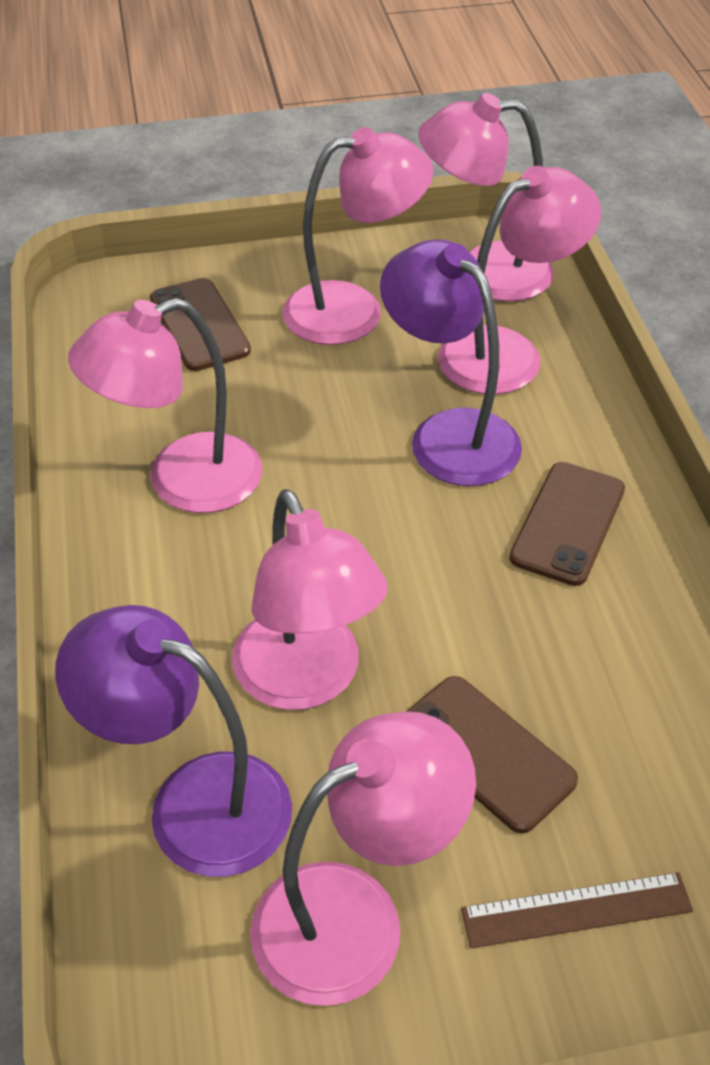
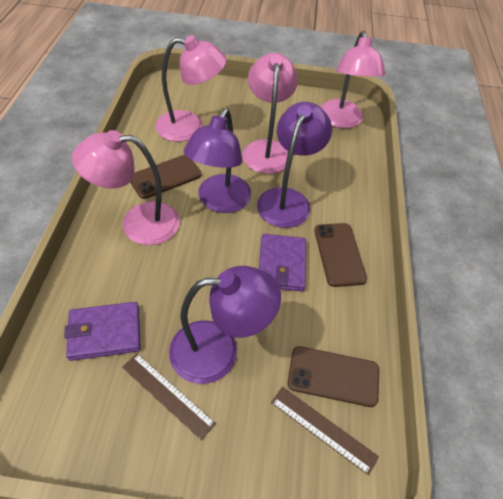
brown ruler: 1 -> 2
pink lamp: 6 -> 4
purple lamp: 2 -> 3
purple wallet: 0 -> 2

